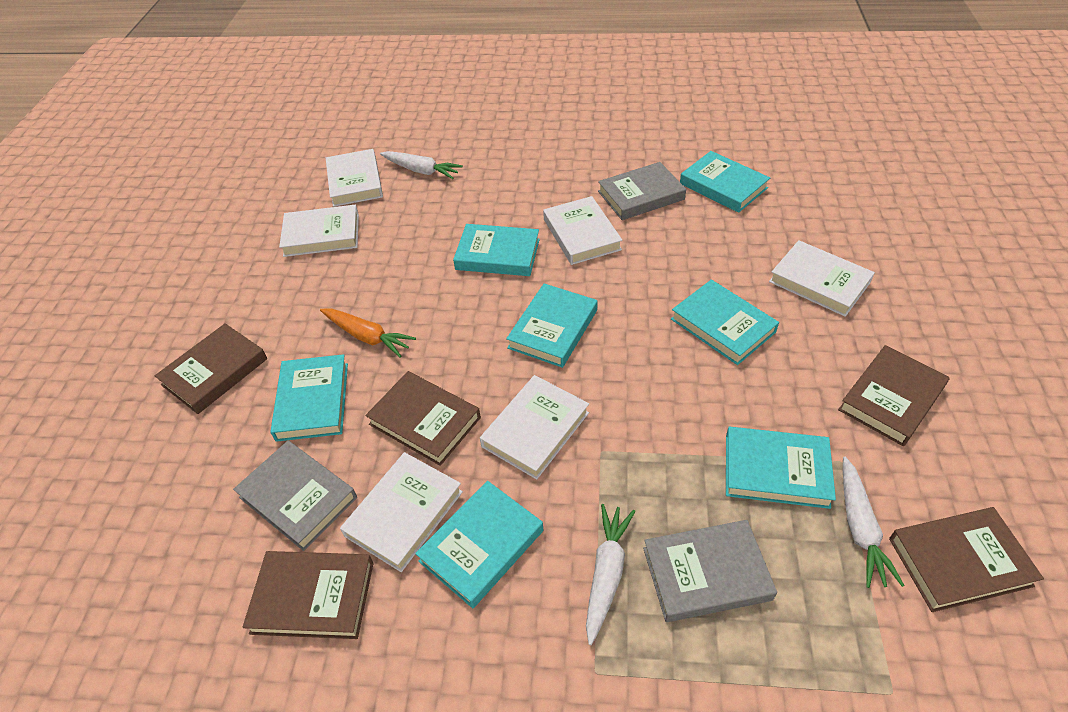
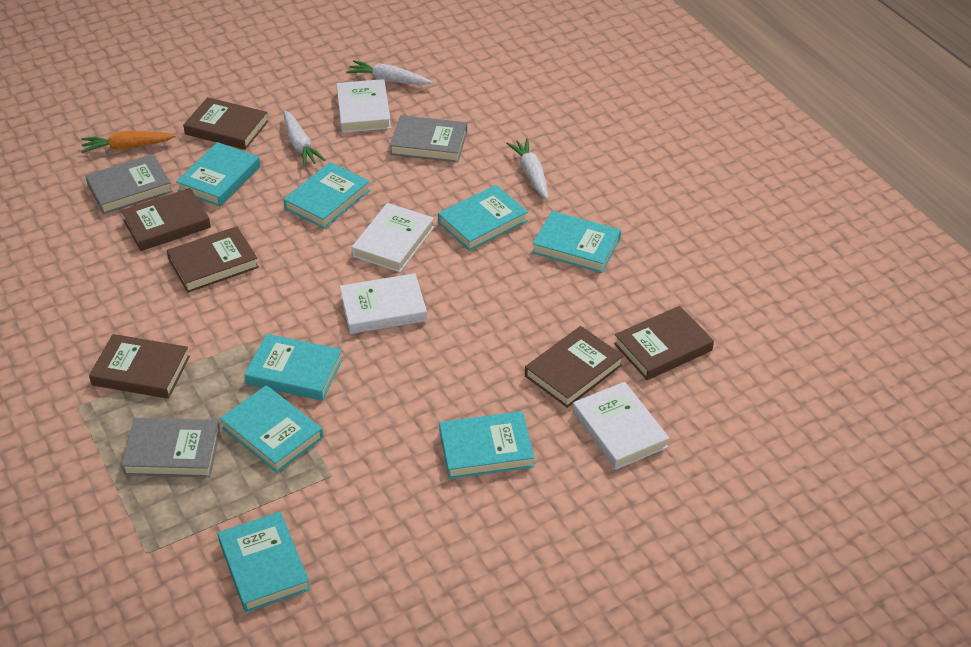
brown book: 5 -> 6
turquoise book: 7 -> 8
white book: 6 -> 4

